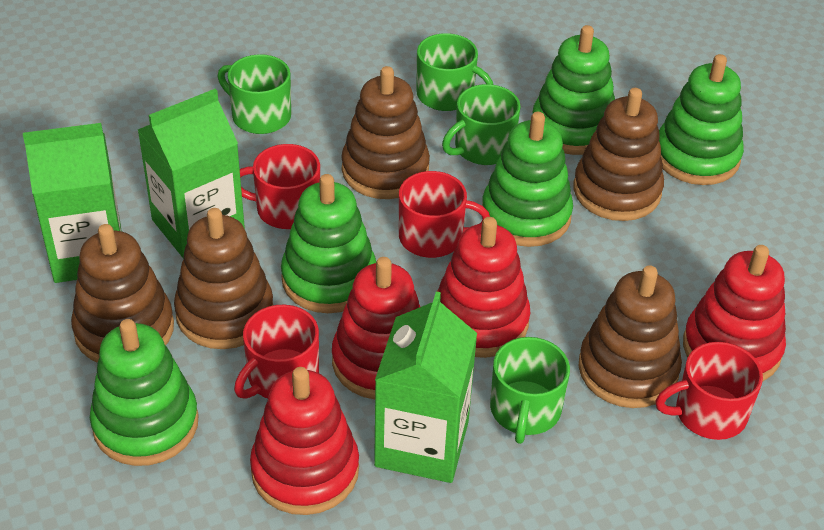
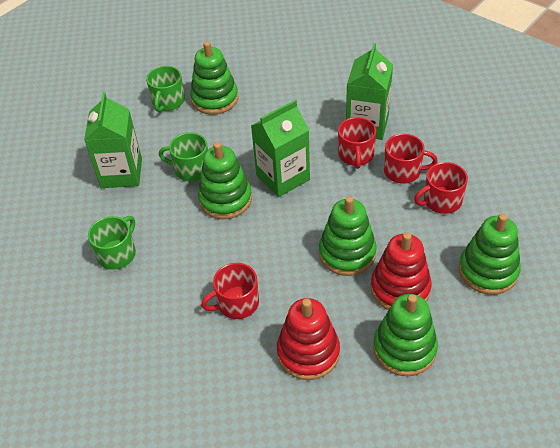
brown stacking toy: 5 -> 0
green mug: 4 -> 3
red stacking toy: 4 -> 2

